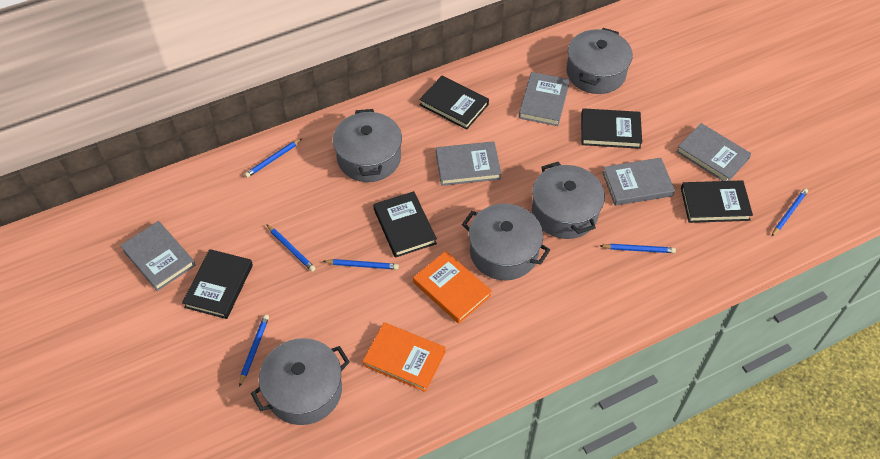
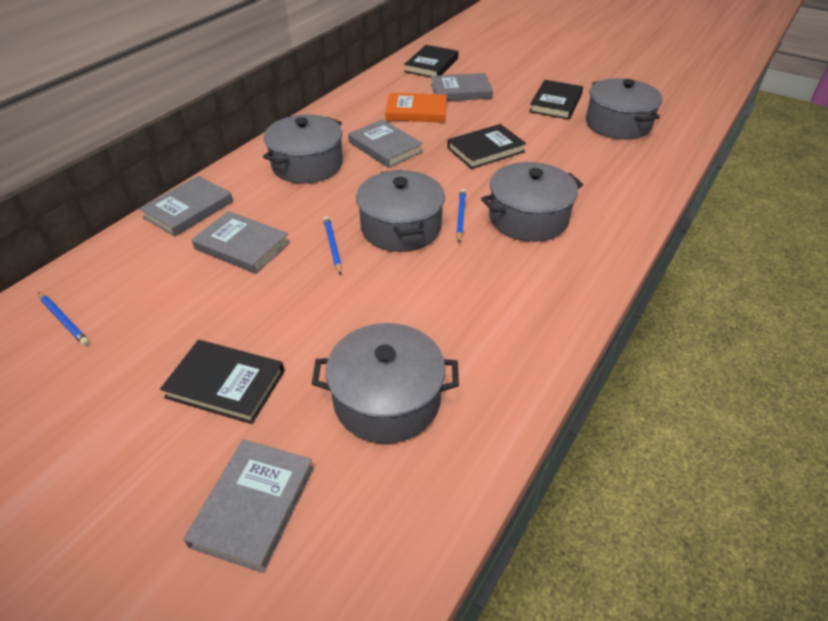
black book: 5 -> 4
blue pencil: 6 -> 3
orange book: 2 -> 1

